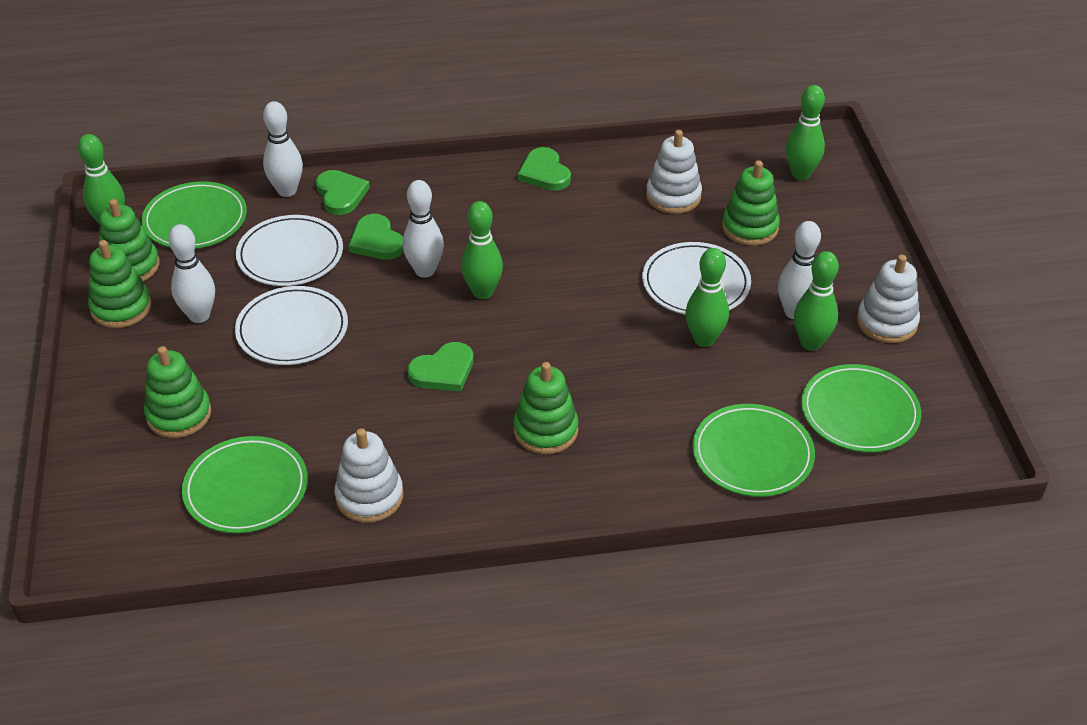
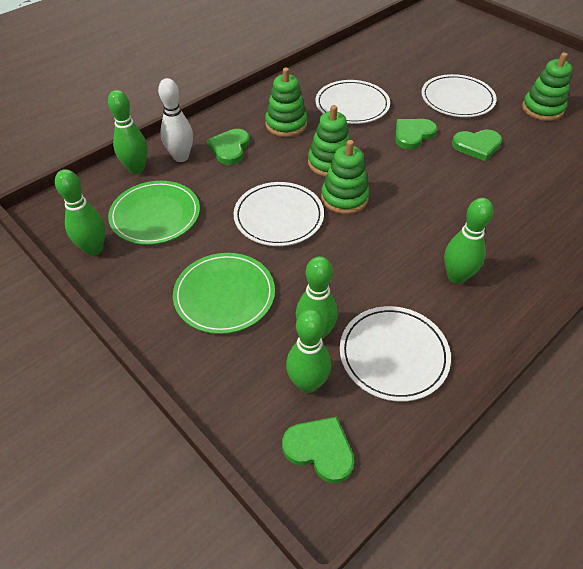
green plate: 4 -> 2
green stacking toy: 5 -> 4
white bowling pin: 4 -> 1
white plate: 3 -> 4
white stacking toy: 3 -> 0

